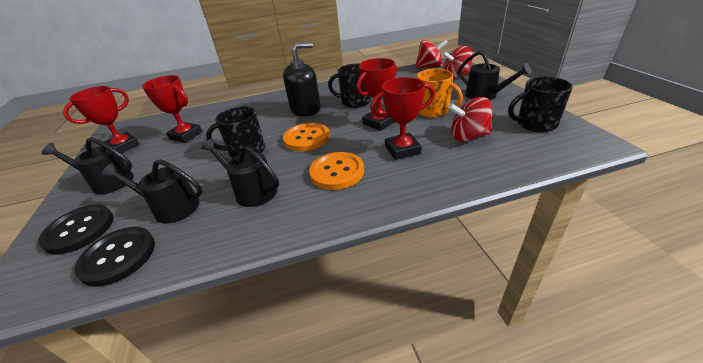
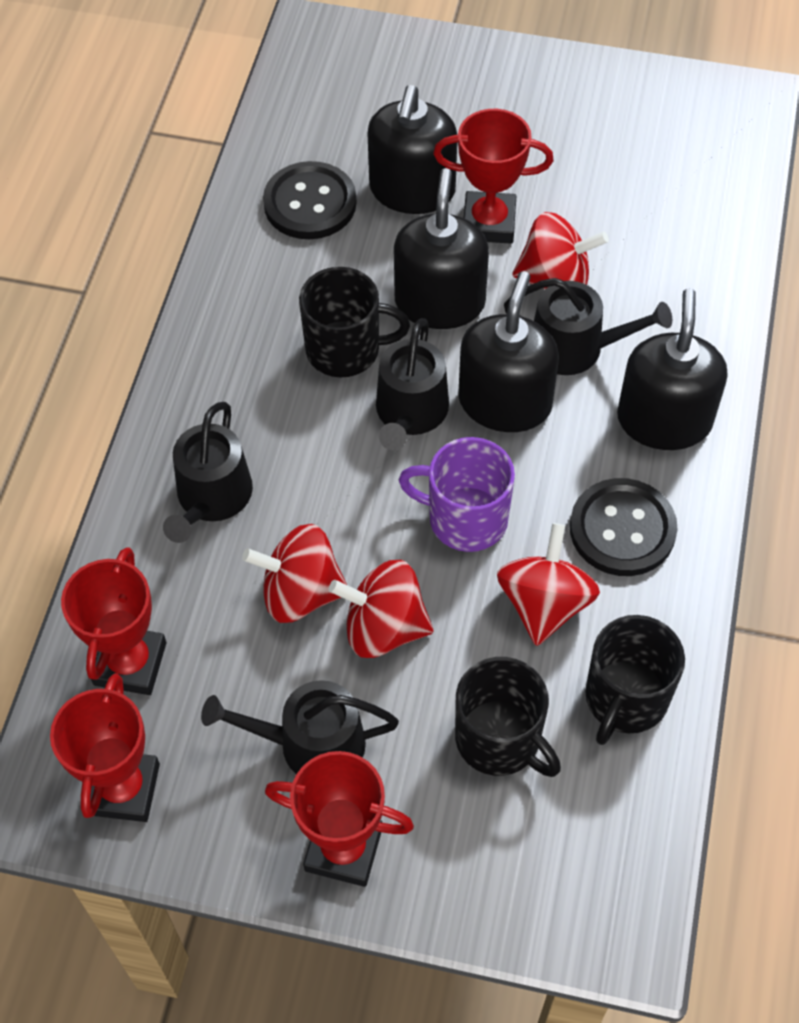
black soap dispenser: 1 -> 4
orange button: 2 -> 0
orange mug: 1 -> 0
purple mug: 0 -> 1
red spinning top: 3 -> 4

